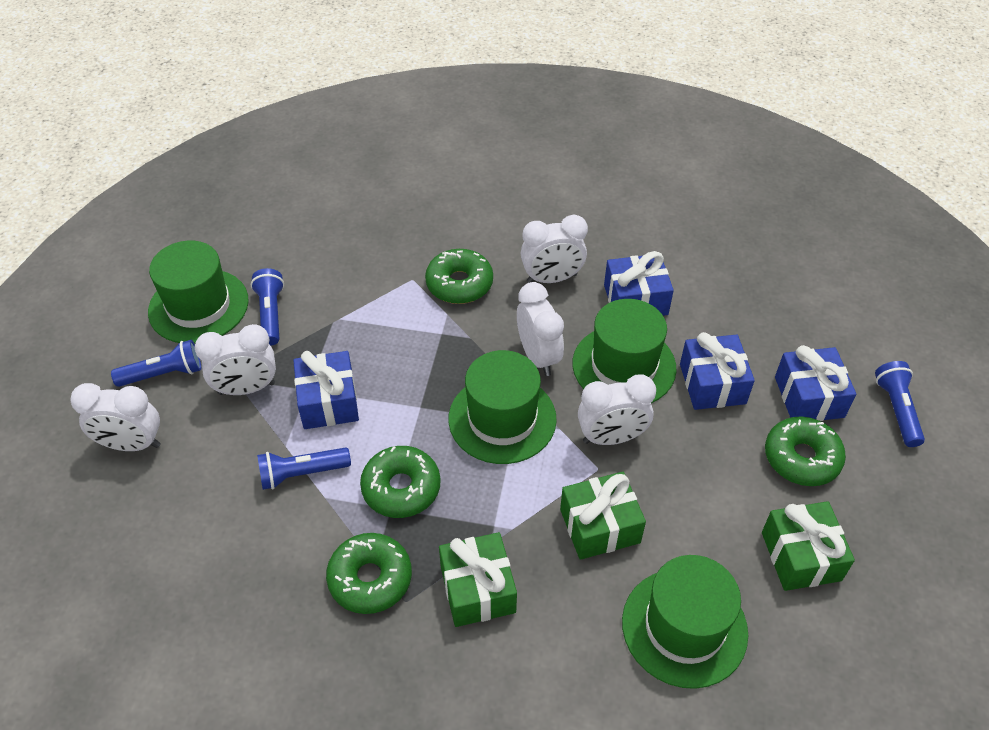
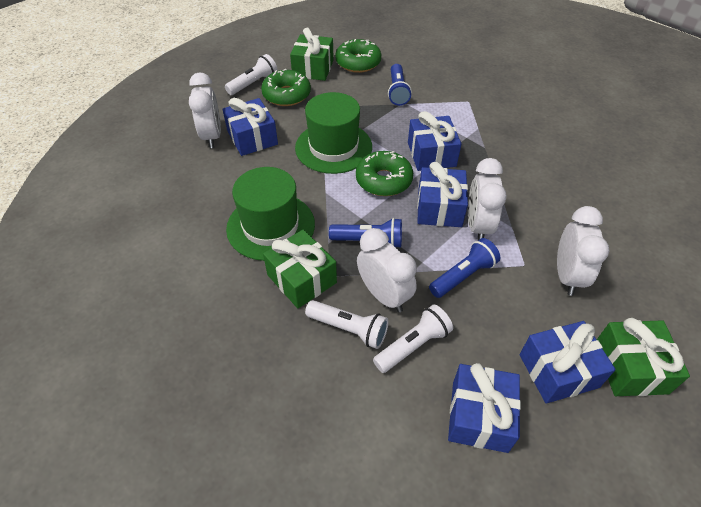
blue flashlight: 4 -> 3
blue gift: 4 -> 5
green donut: 4 -> 3
green hat: 4 -> 2
white clock: 5 -> 4
white flashlight: 0 -> 3

